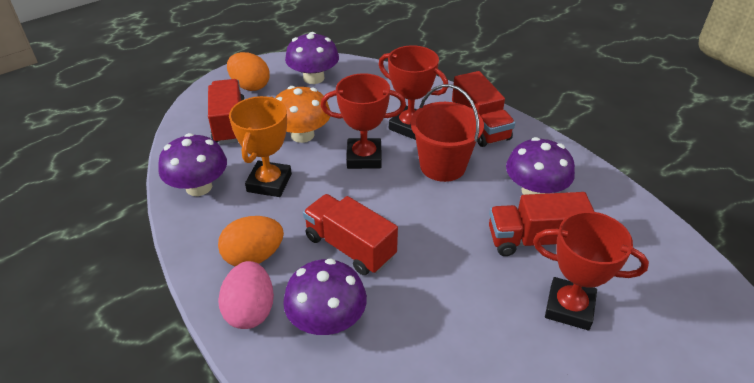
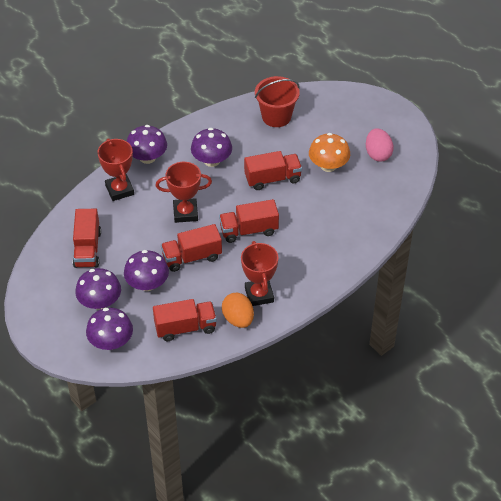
orange egg: 2 -> 1
orange trophy: 1 -> 0
purple mushroom: 4 -> 5
red truck: 4 -> 5

